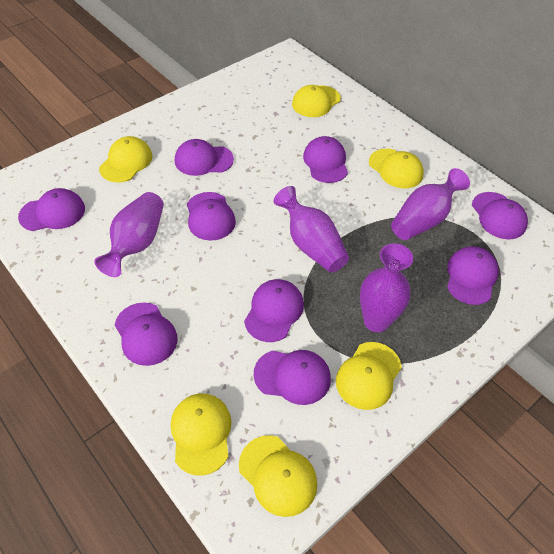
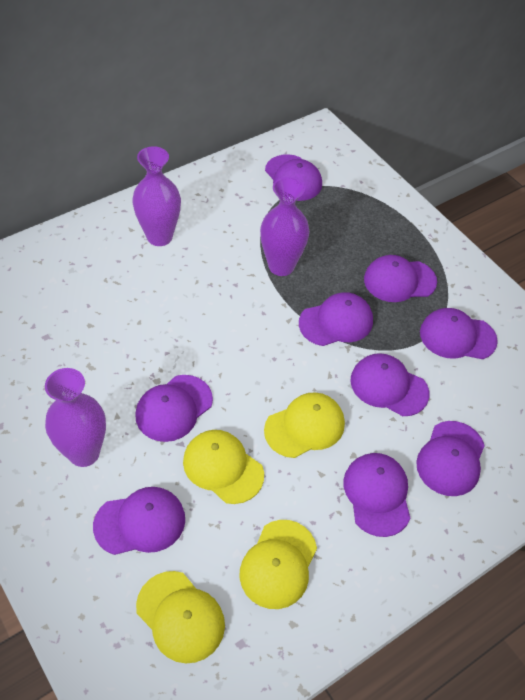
purple vase: 4 -> 3
yellow cap: 6 -> 4

